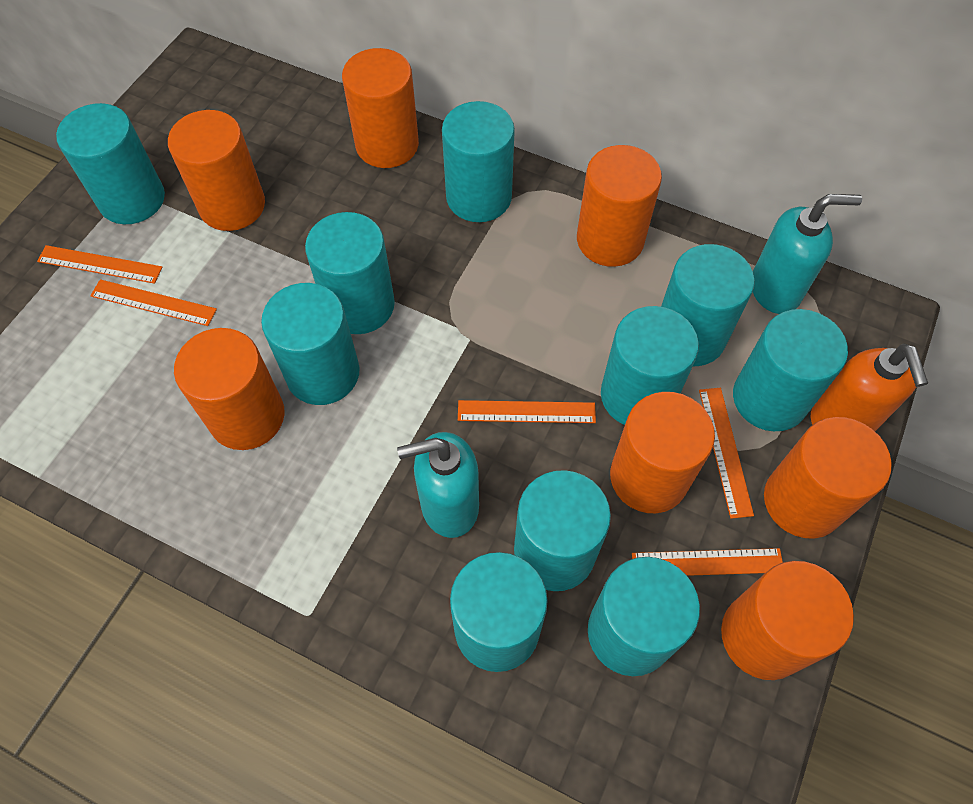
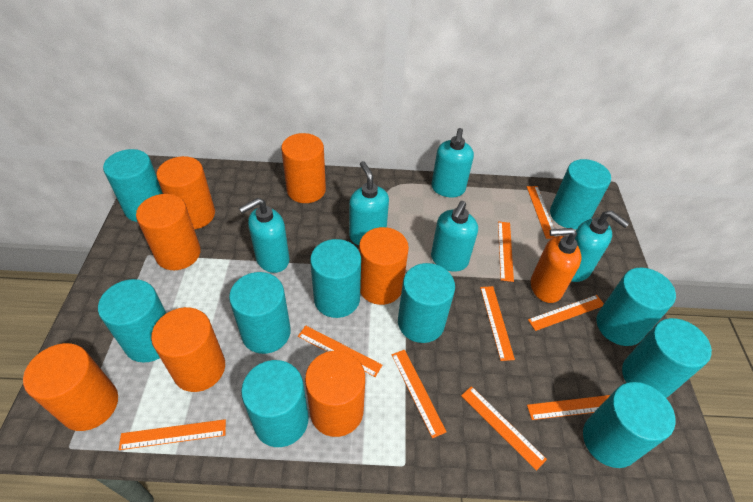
orange ruler: 5 -> 9
turquoise soap dispenser: 2 -> 5

